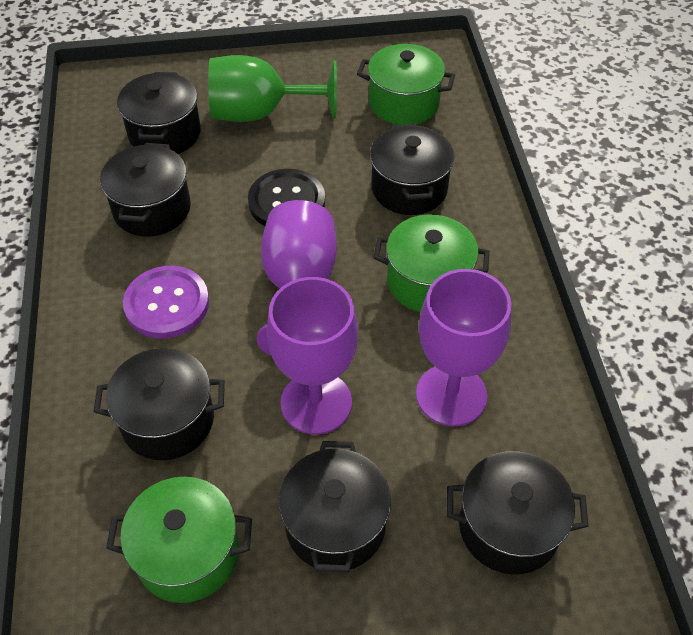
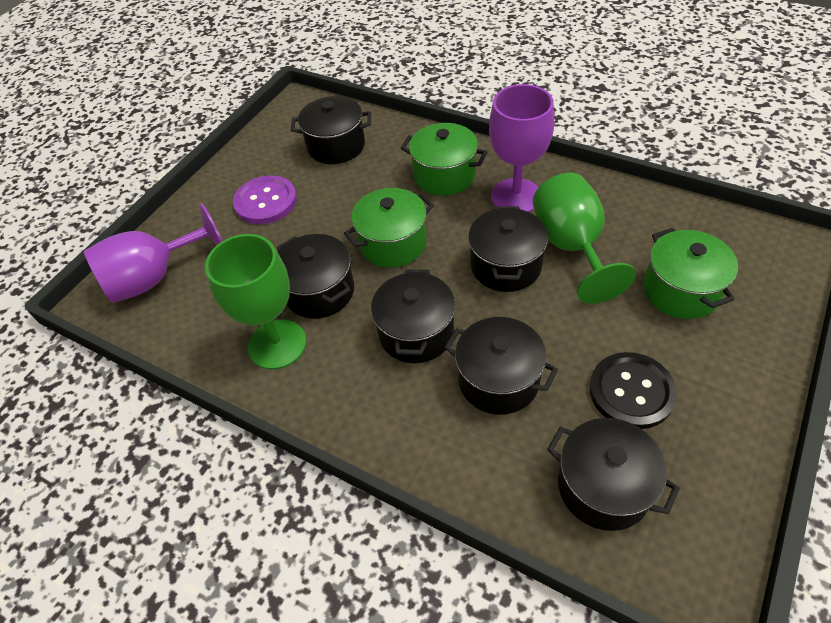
green goblet: 1 -> 2
purple goblet: 3 -> 2

